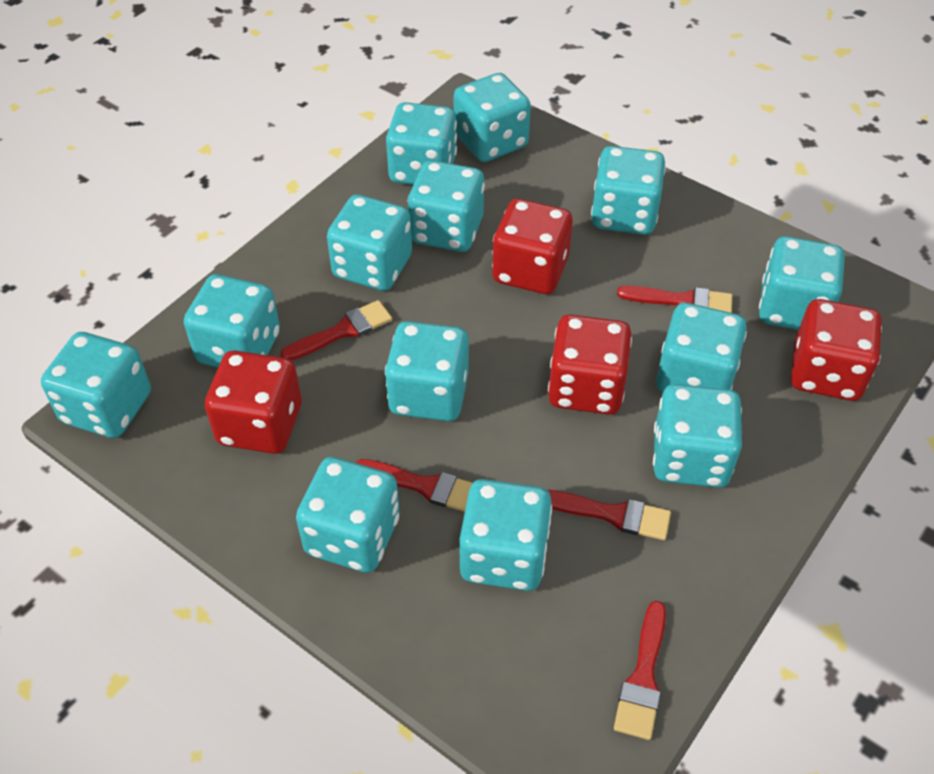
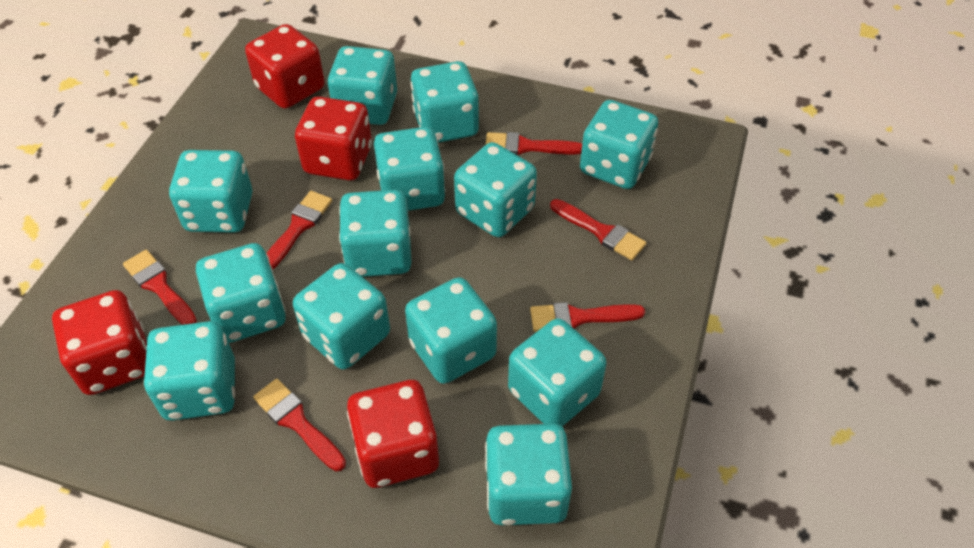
red brush: 5 -> 6

